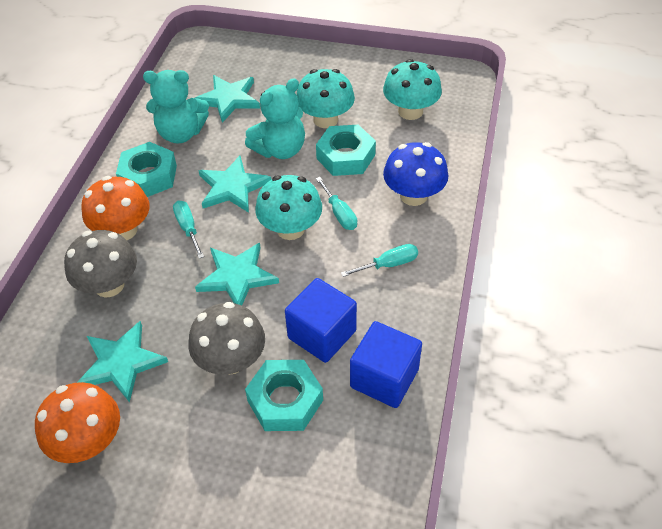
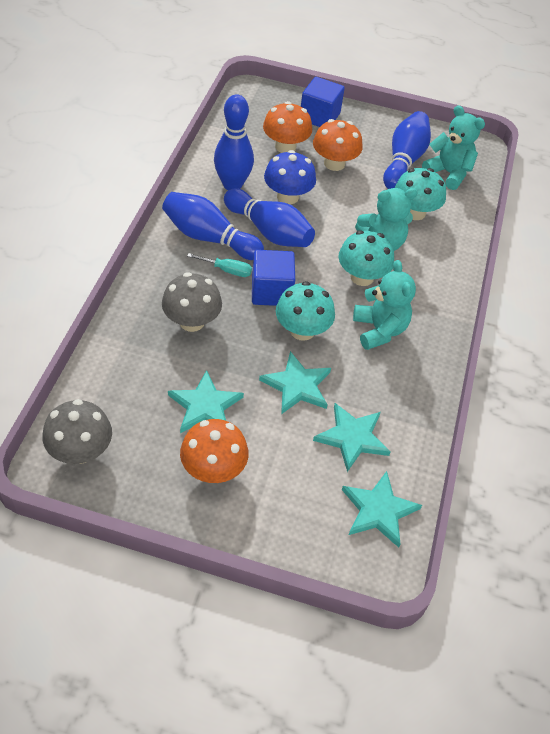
blue bowling pin: 0 -> 4
orange mushroom: 2 -> 3
turquoise nut: 3 -> 0
turquoise screwdriver: 3 -> 1
turquoise teddy bear: 2 -> 3

